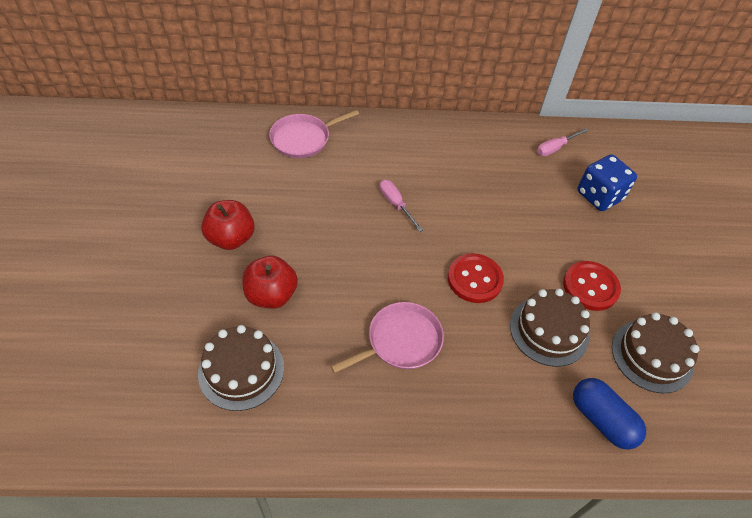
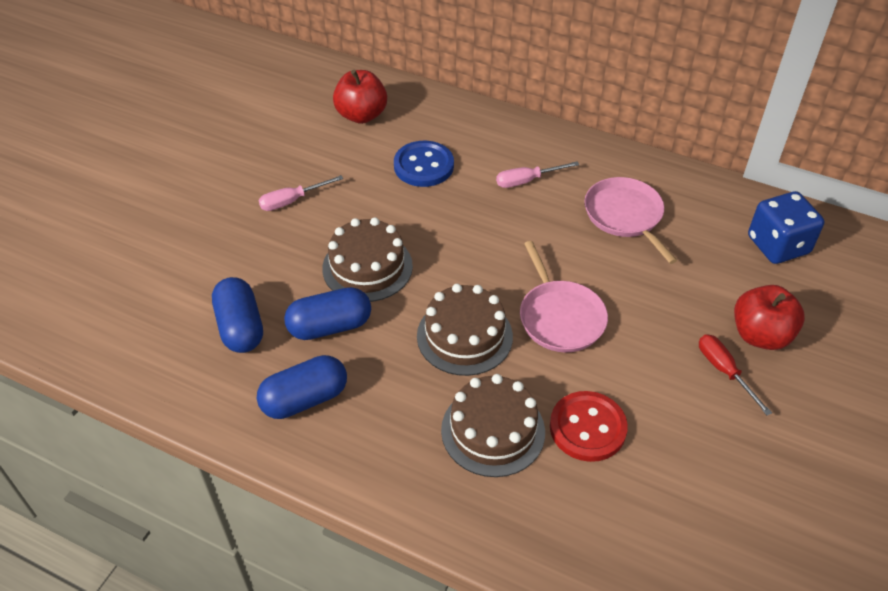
blue button: 0 -> 1
blue capsule: 1 -> 3
red button: 2 -> 1
red screwdriver: 0 -> 1

